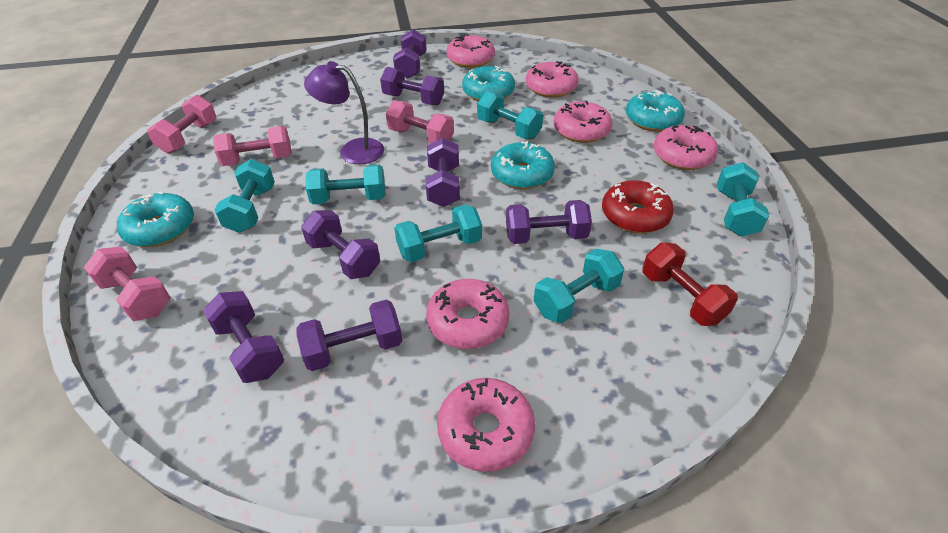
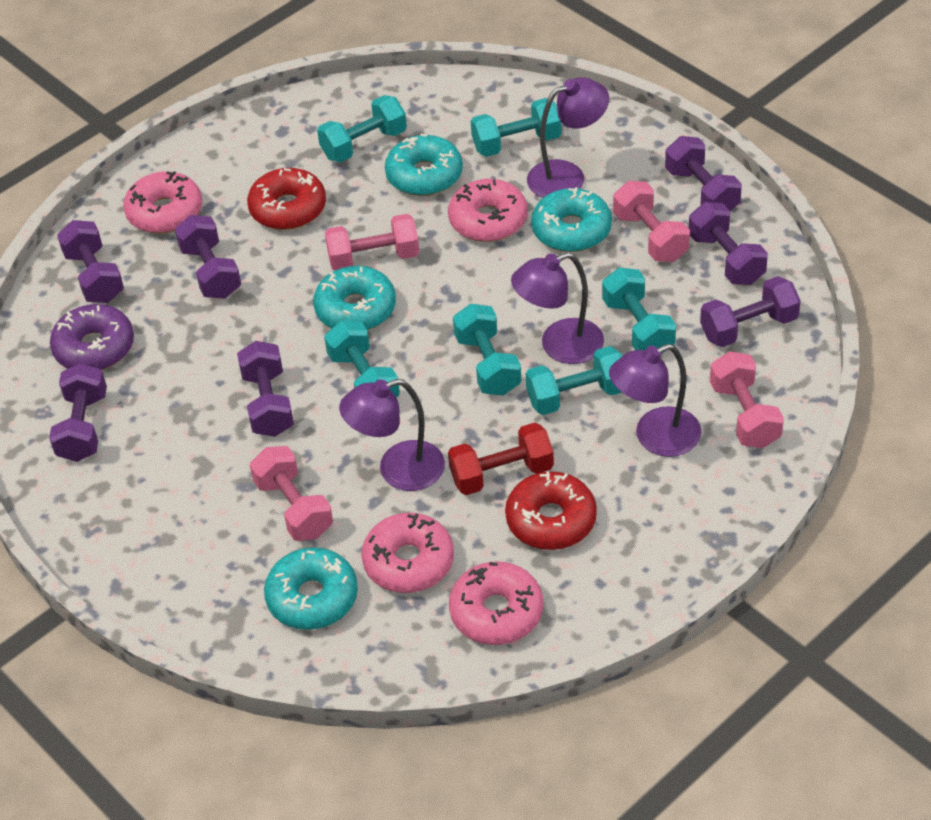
pink donut: 6 -> 4
purple donut: 0 -> 1
purple lamp: 1 -> 4
red donut: 1 -> 2

